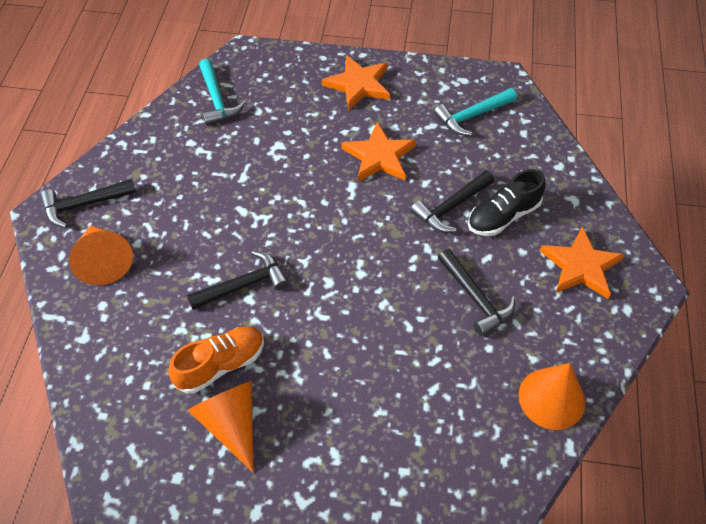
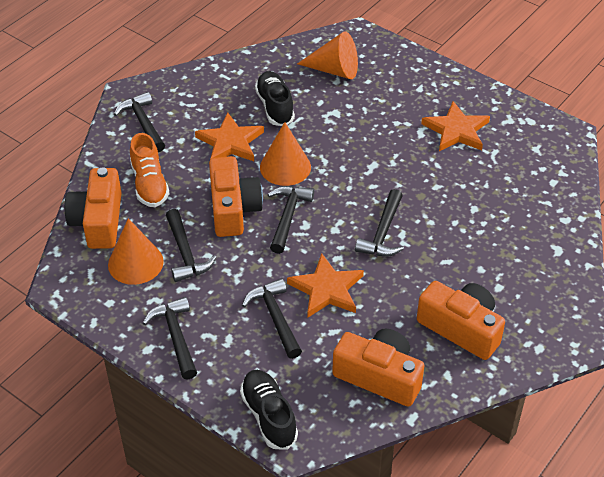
black hammer: 4 -> 6
black shoe: 1 -> 2
orange camera: 0 -> 4
turquoise hammer: 2 -> 0

